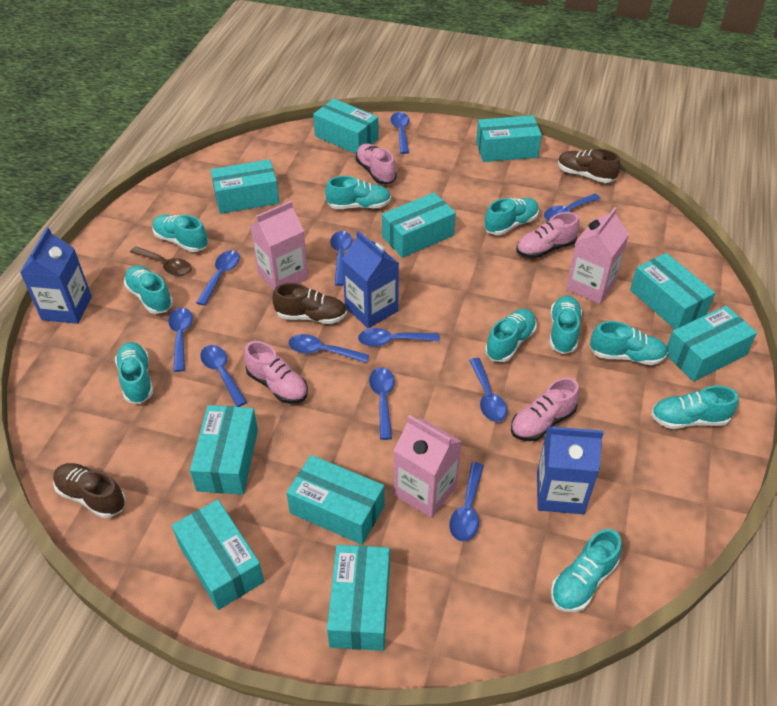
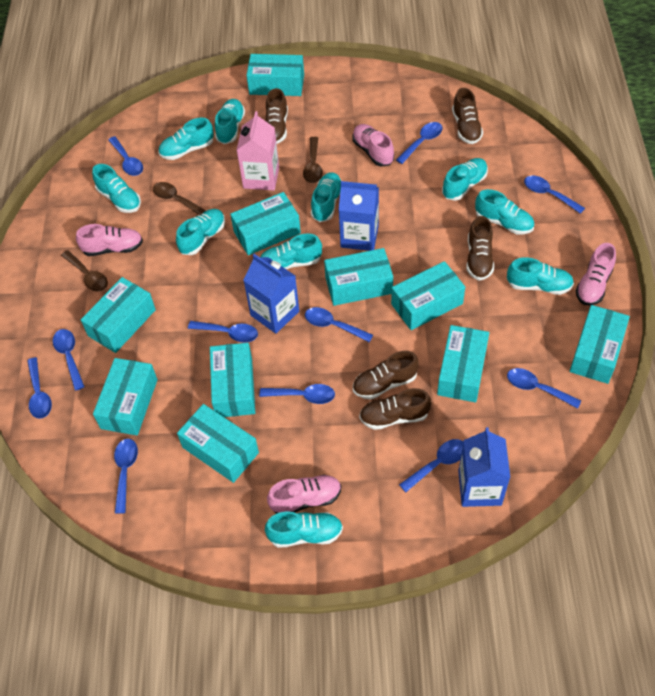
brown shoe: 3 -> 5
brown spoon: 1 -> 3
pink carton: 3 -> 1

